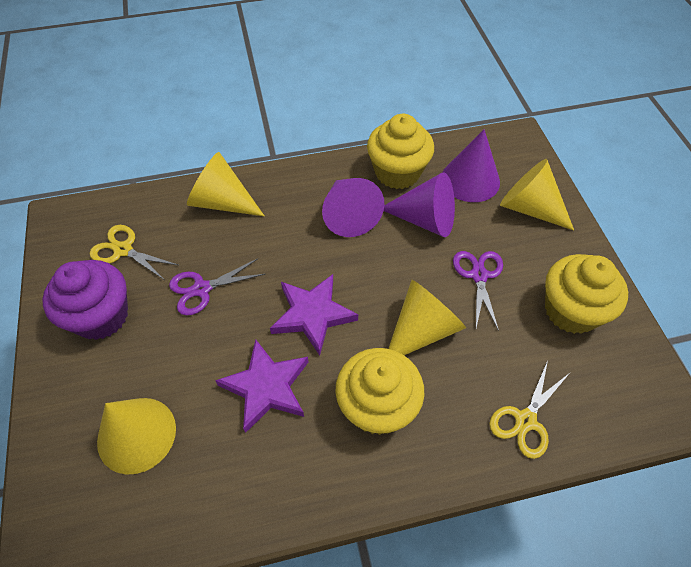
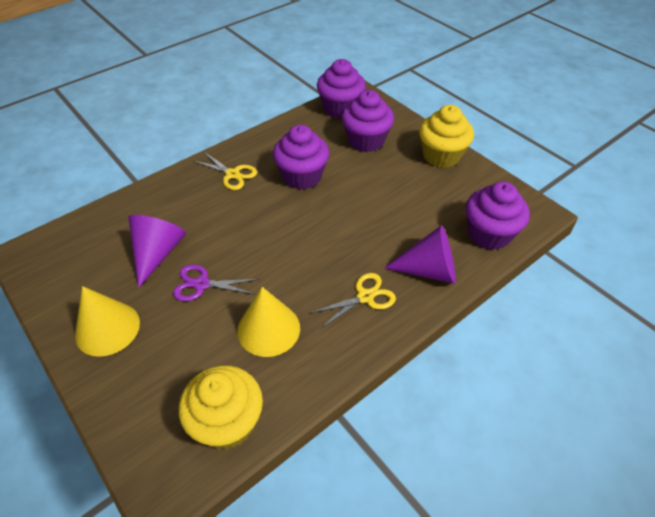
purple cone: 3 -> 2
purple cupcake: 1 -> 4
purple scissors: 2 -> 1
purple star: 2 -> 0
yellow cone: 4 -> 2
yellow cupcake: 3 -> 2

